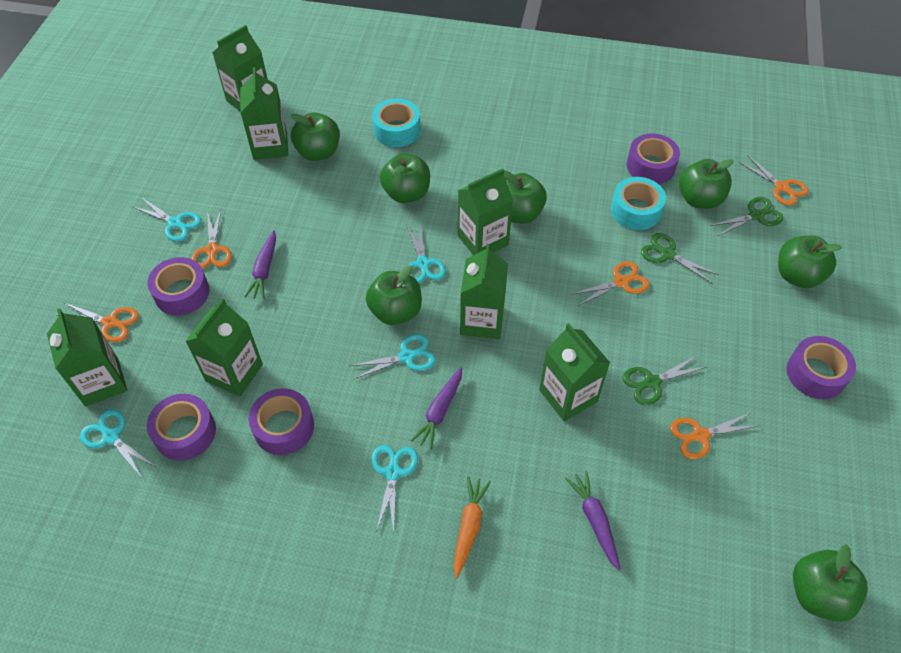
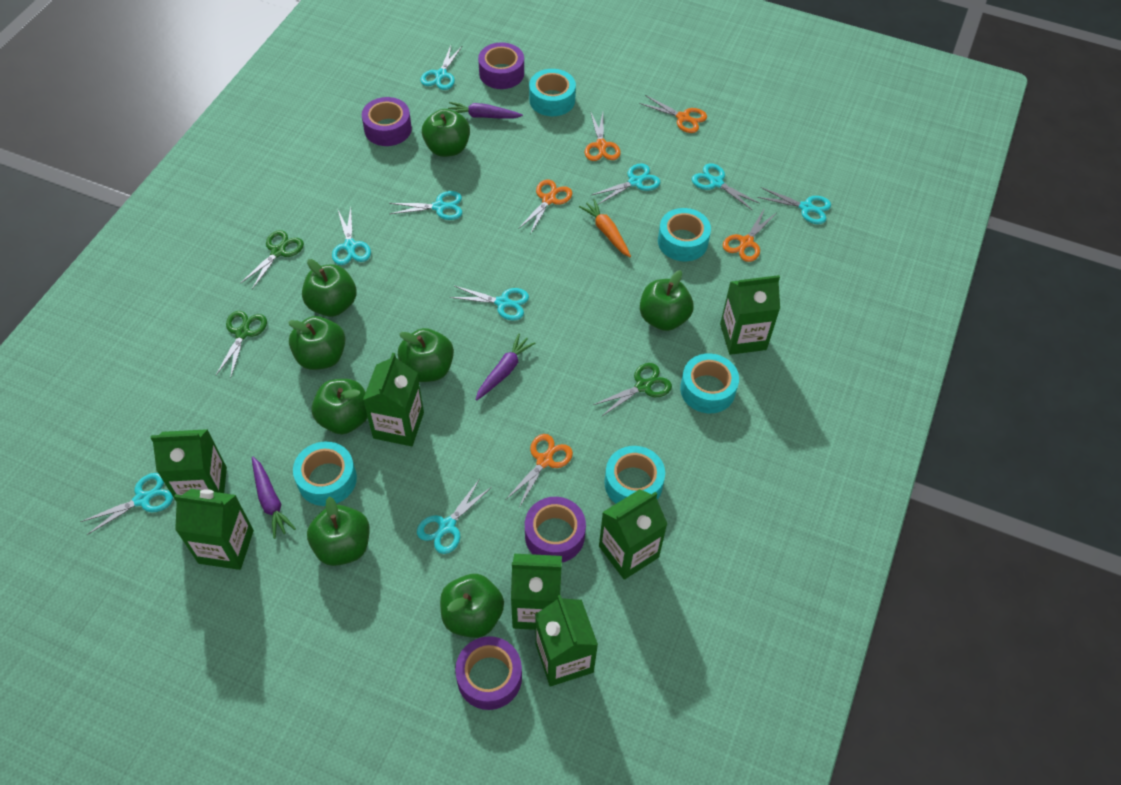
green apple: 7 -> 8
purple tape: 5 -> 4
turquoise scissors: 5 -> 9
turquoise tape: 2 -> 5

